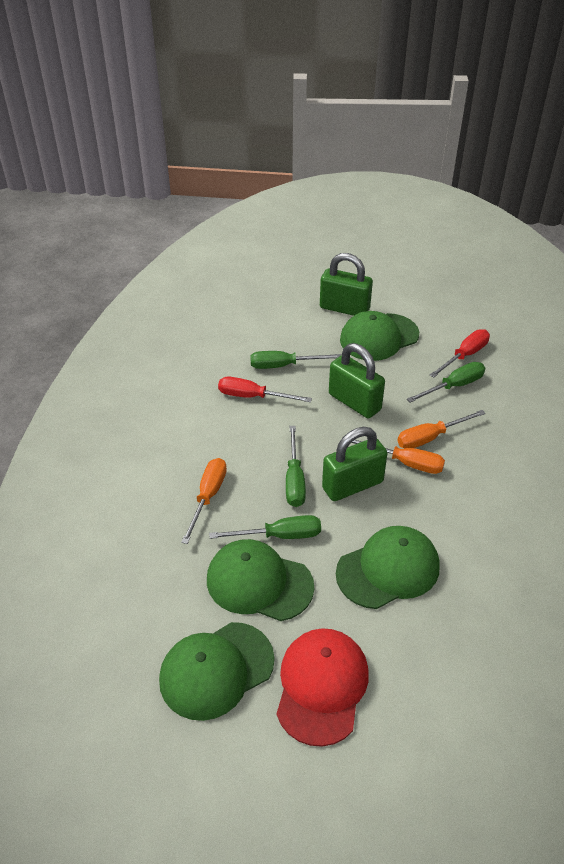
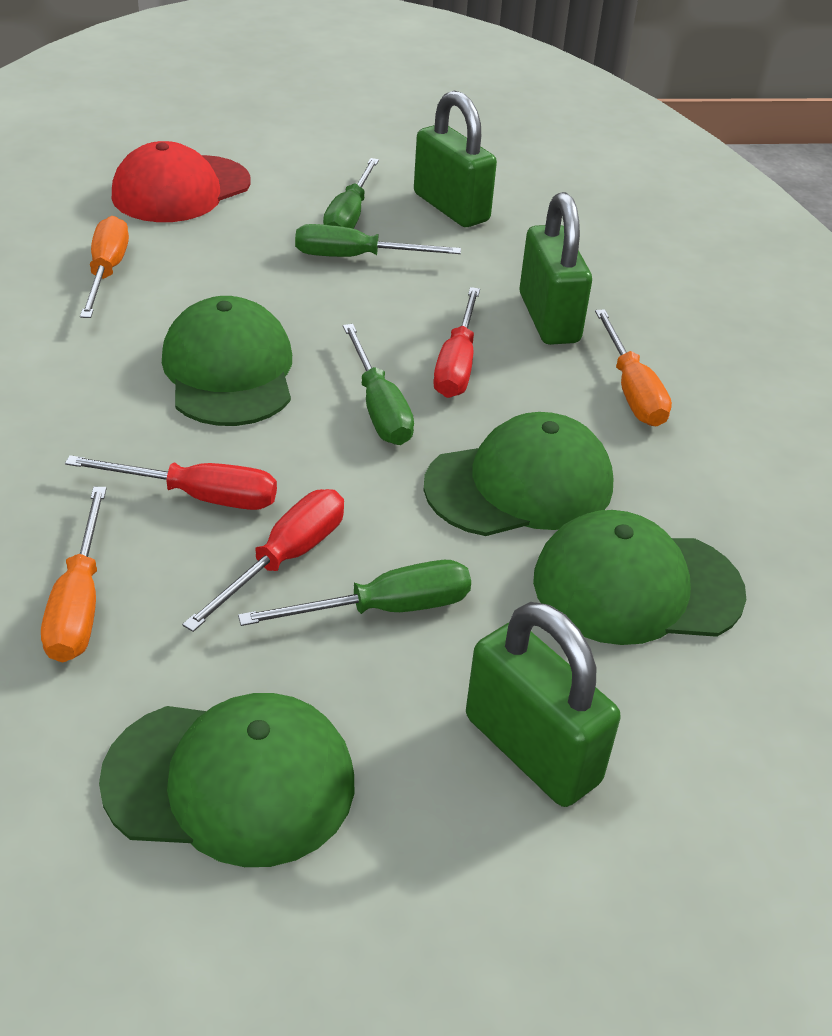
red screwdriver: 2 -> 3

